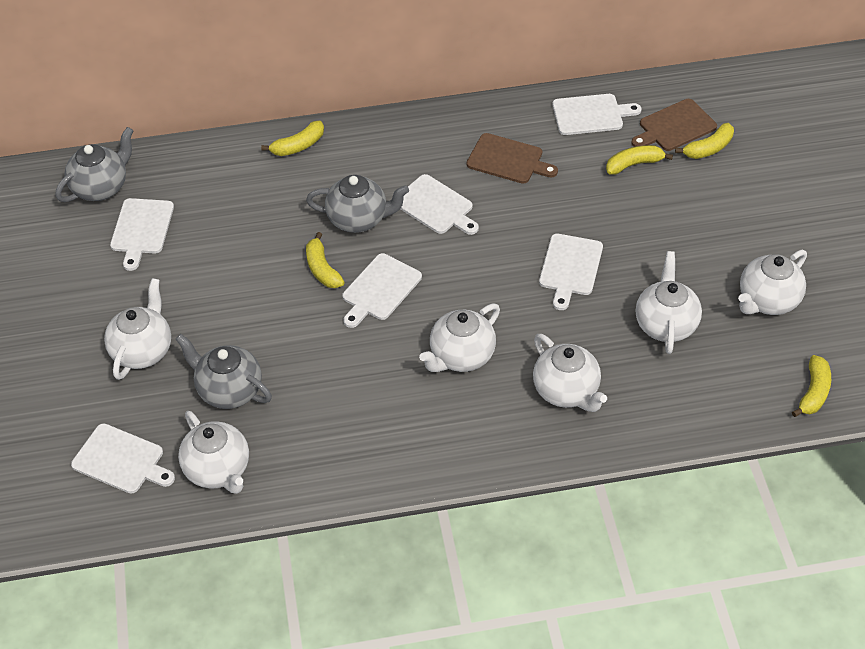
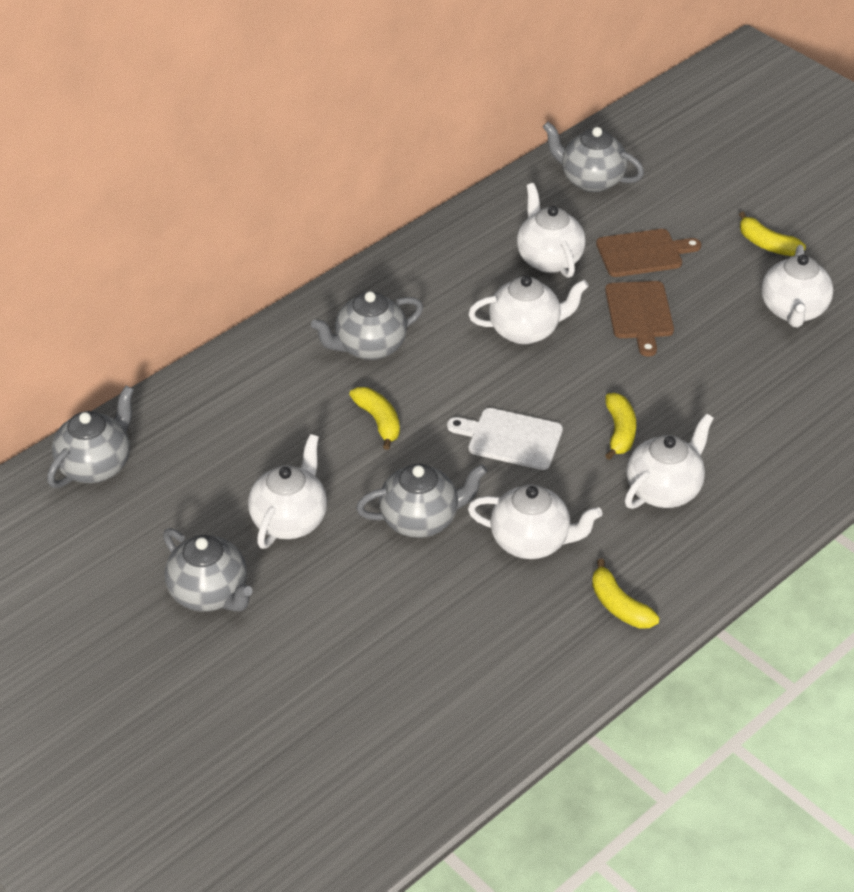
grey teapot: 3 -> 5
white cutting board: 6 -> 1
yellow banana: 5 -> 4

